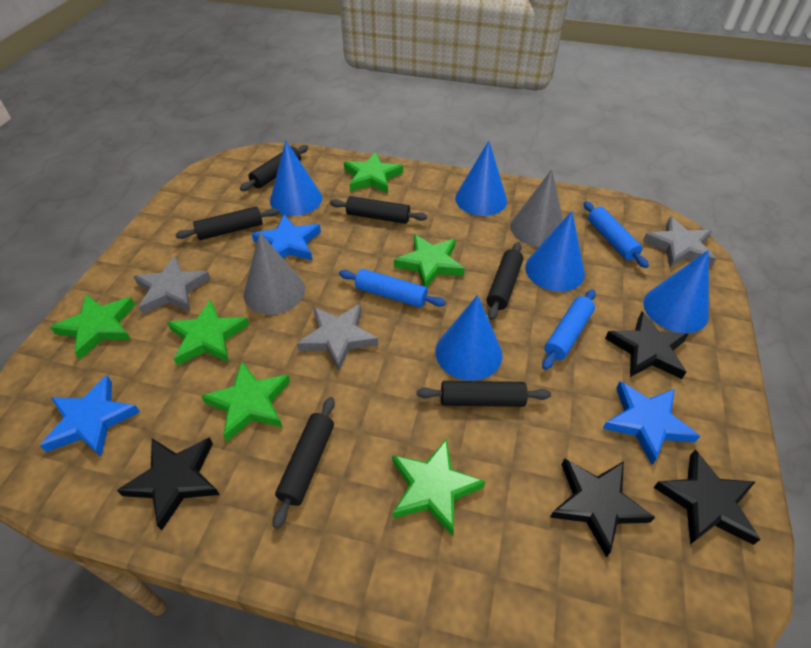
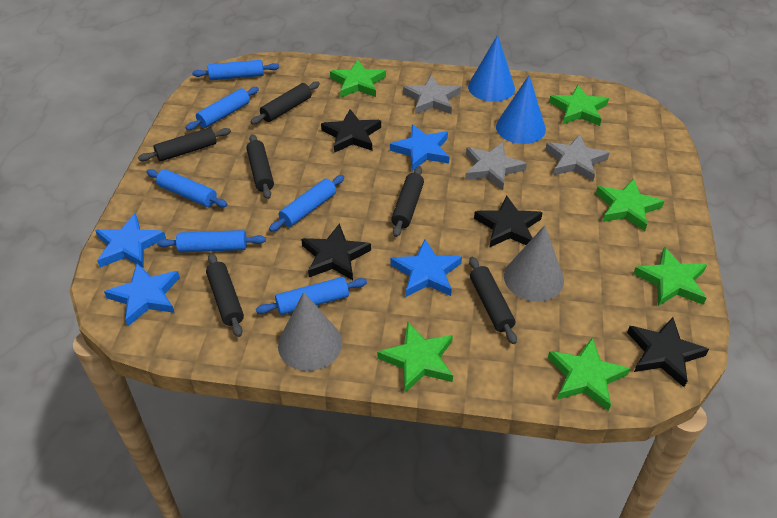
blue cone: 5 -> 2
blue rolling pin: 3 -> 6
blue star: 3 -> 4

